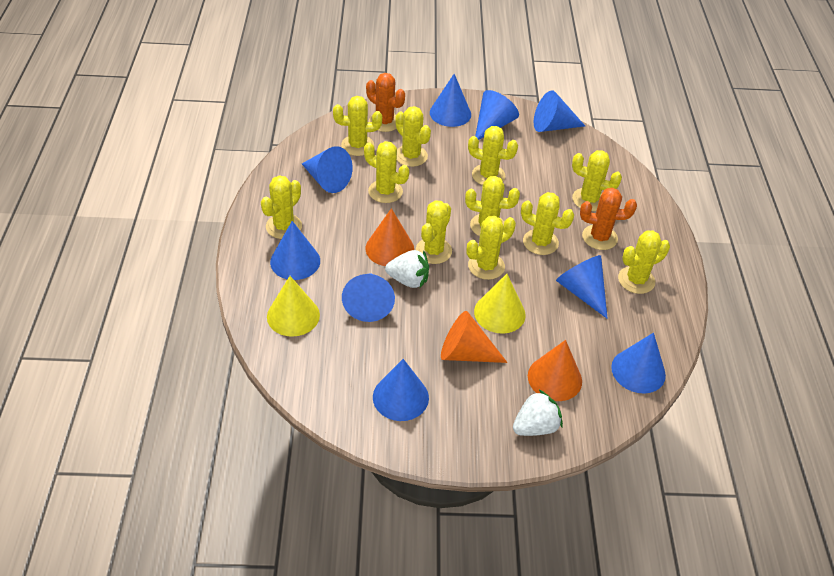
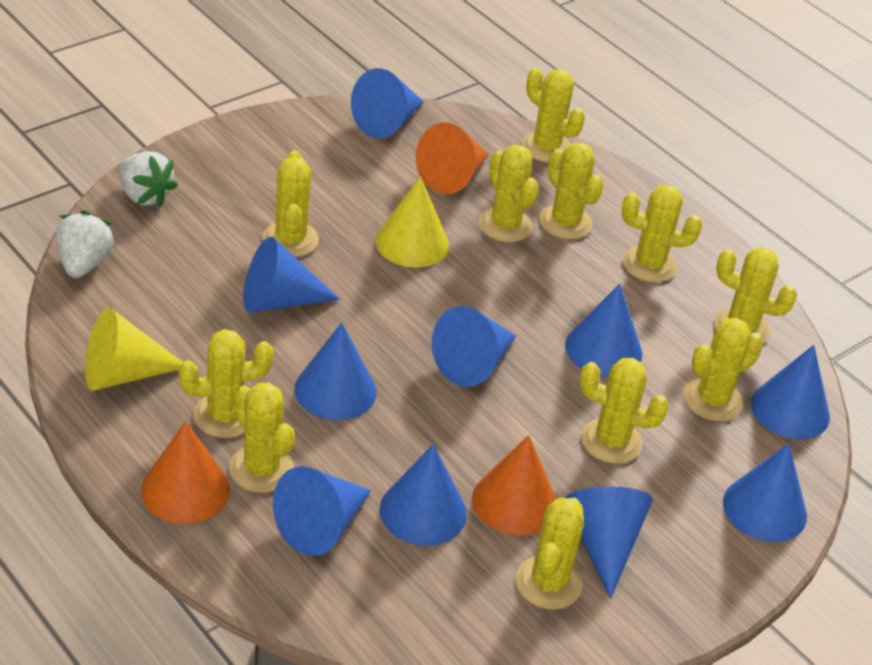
blue cone: 9 -> 10
orange cactus: 2 -> 0

